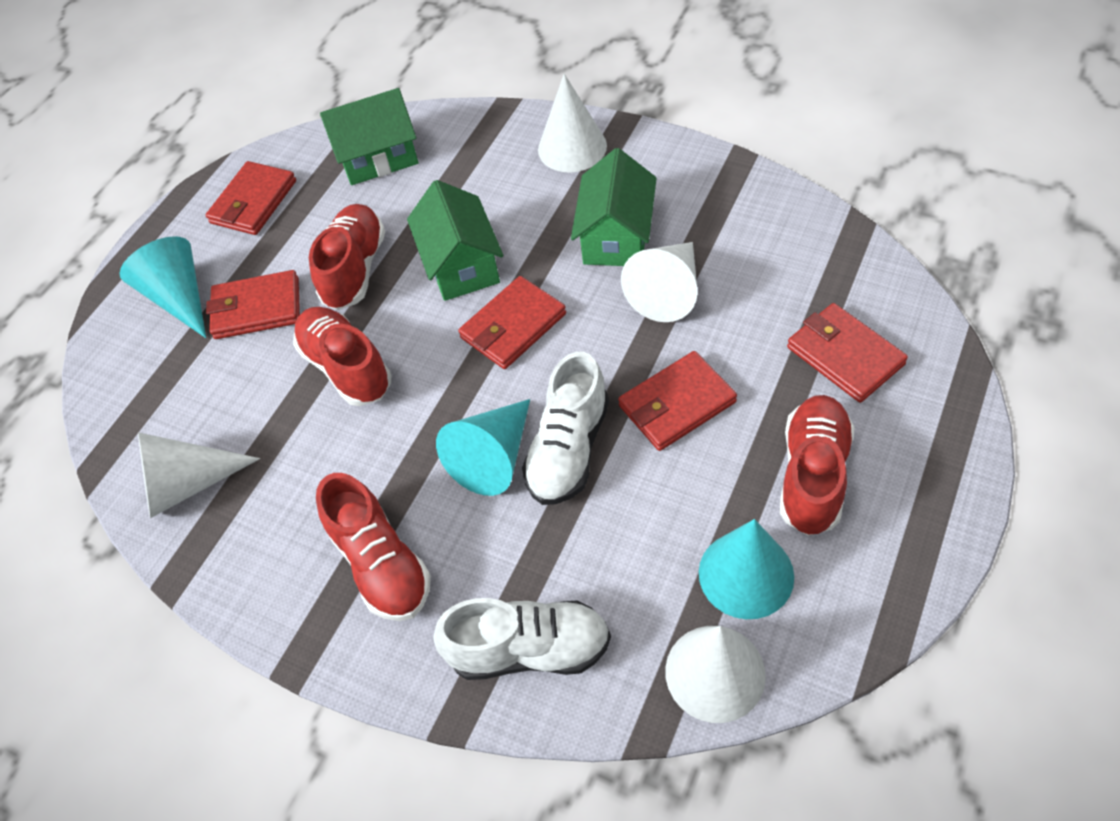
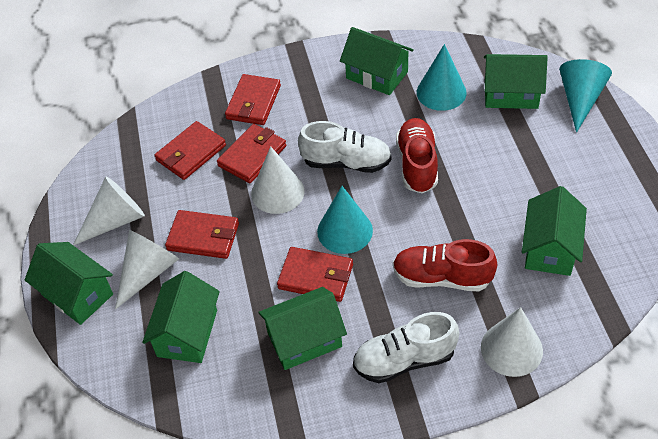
green house: 3 -> 6
red shoe: 4 -> 2

